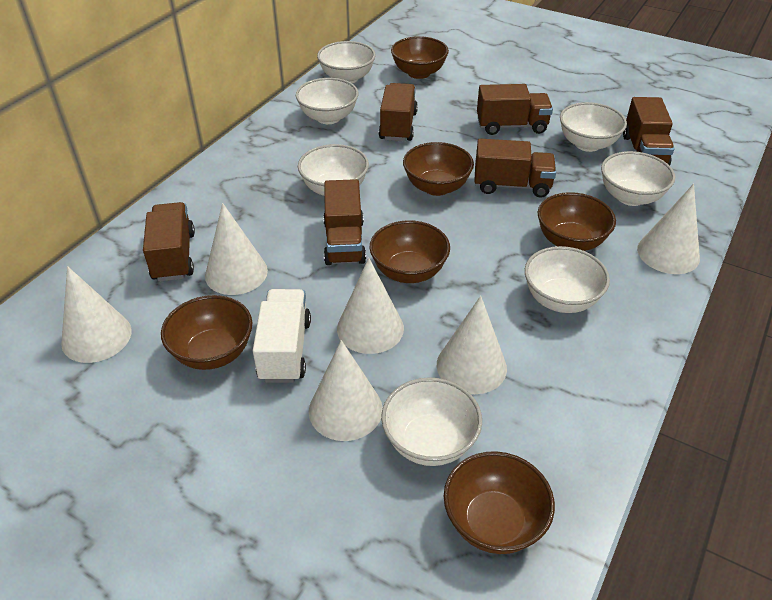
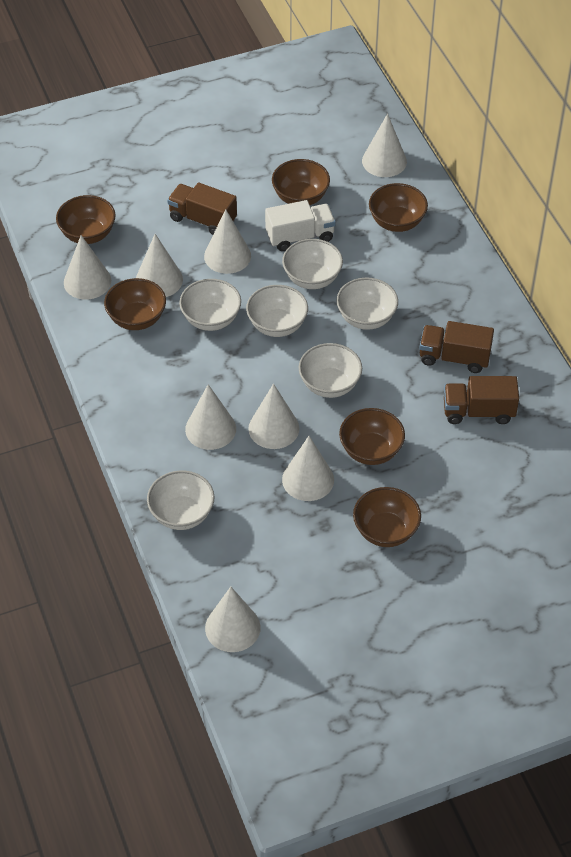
brown truck: 6 -> 3
white bowl: 7 -> 6
white cone: 6 -> 8

